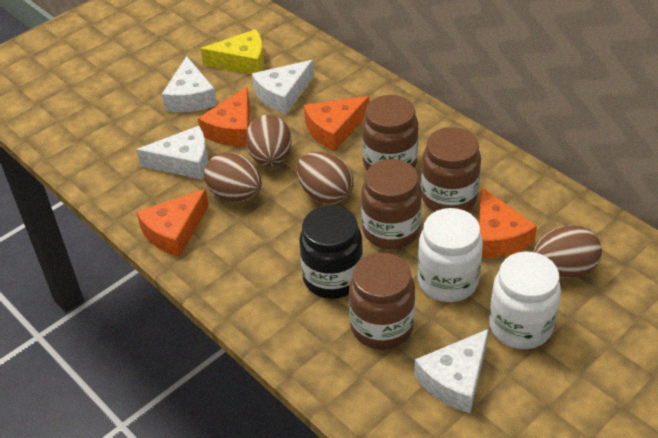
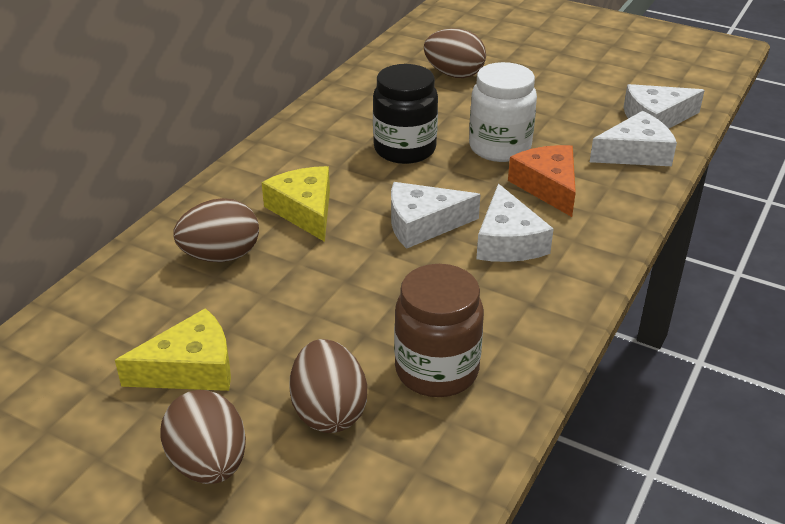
brown jar: 4 -> 1
orange cheese: 4 -> 1
white jar: 2 -> 1
yellow cheese: 1 -> 2

